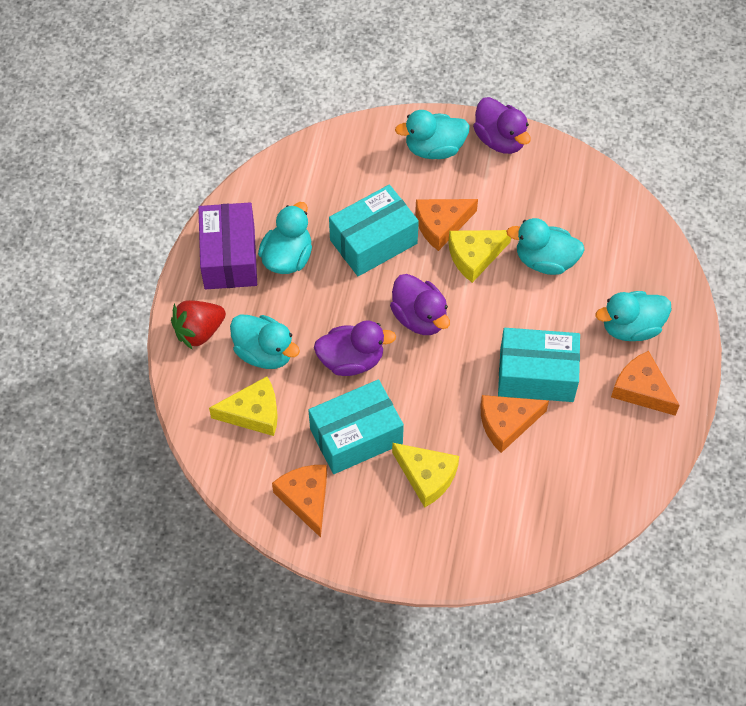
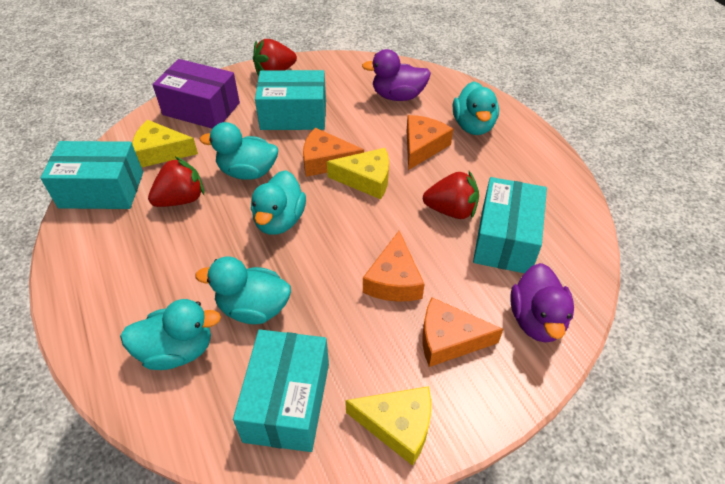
purple duck: 3 -> 2
red strawberry: 1 -> 3
turquoise box: 3 -> 4

